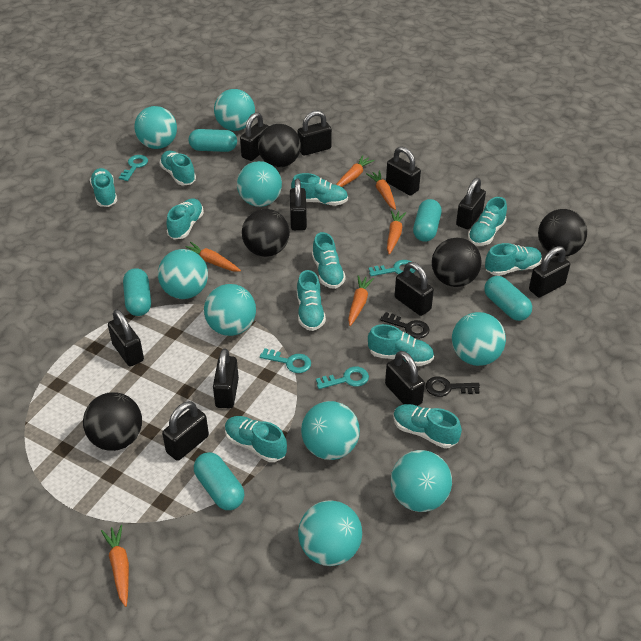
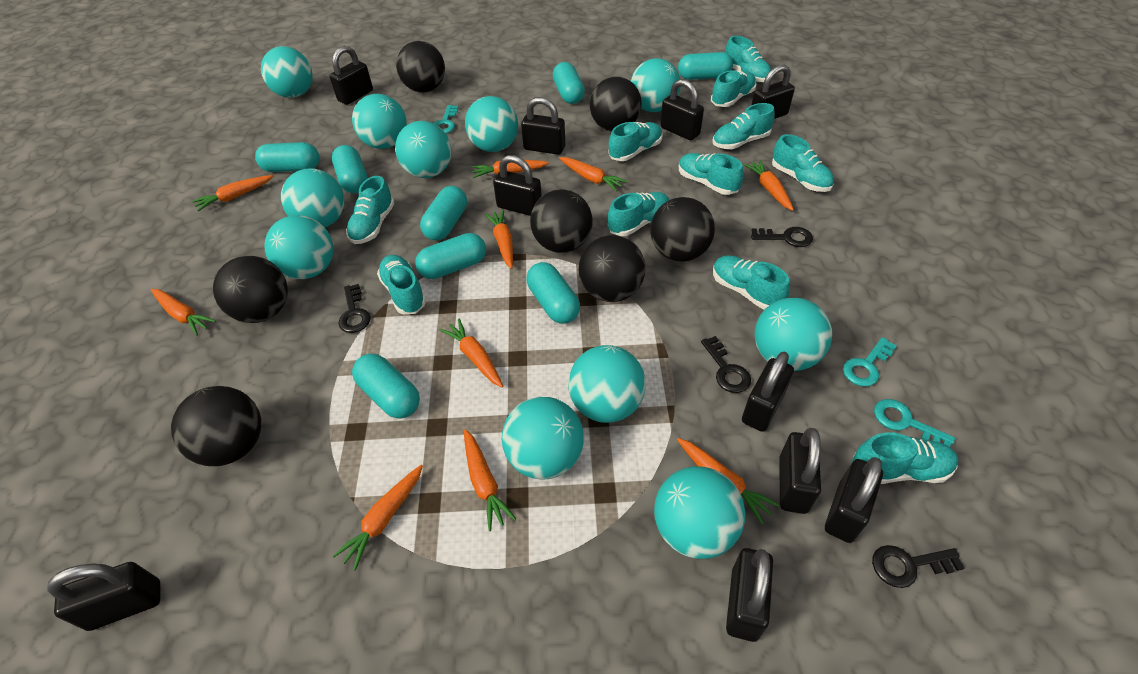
black ball: 5 -> 7
black key: 2 -> 4
black padlock: 11 -> 10
orange carrot: 6 -> 10
turquoise ball: 9 -> 11
turquoise capsule: 5 -> 8
turquoise key: 4 -> 3

